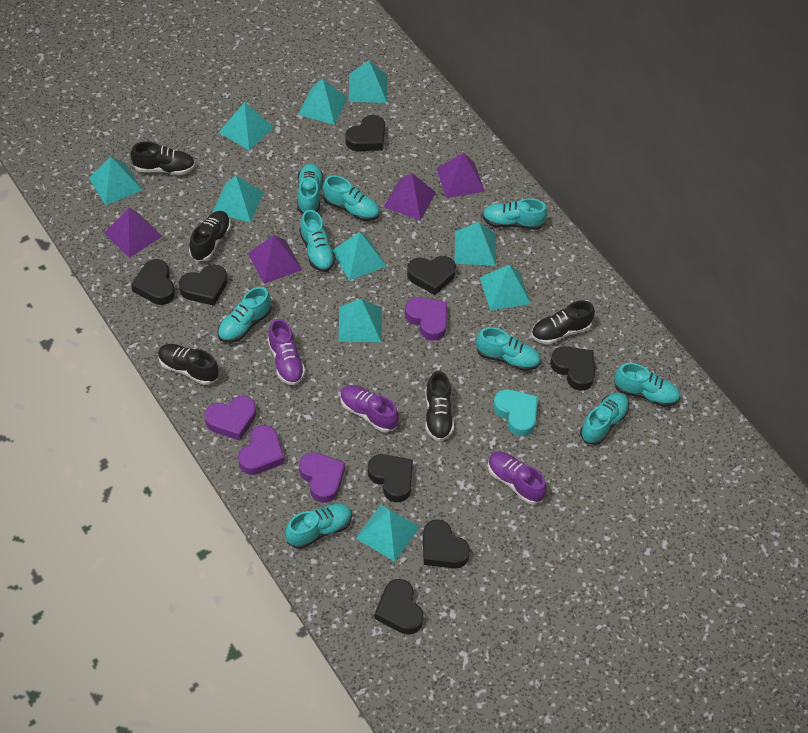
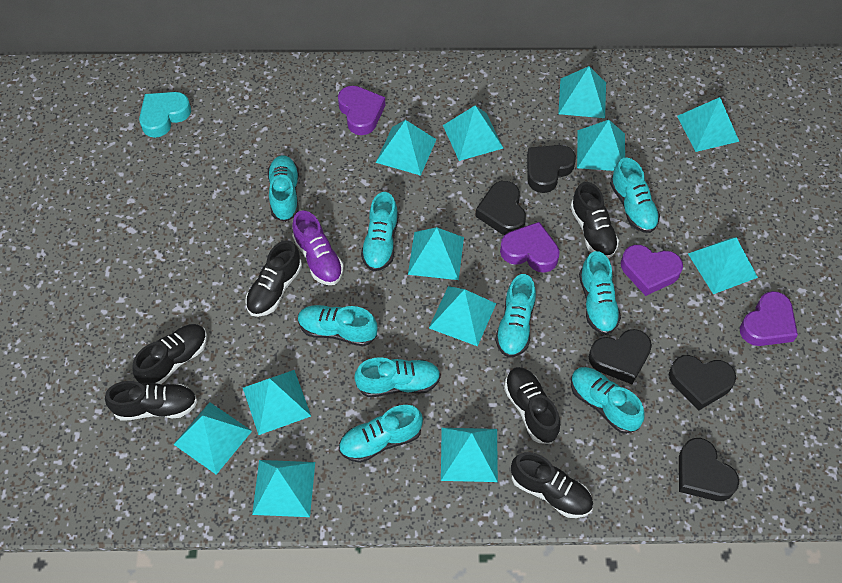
black heart: 8 -> 5
black shoe: 5 -> 6
purple pyramid: 4 -> 0
purple shoe: 3 -> 1
turquoise pyramid: 10 -> 12

